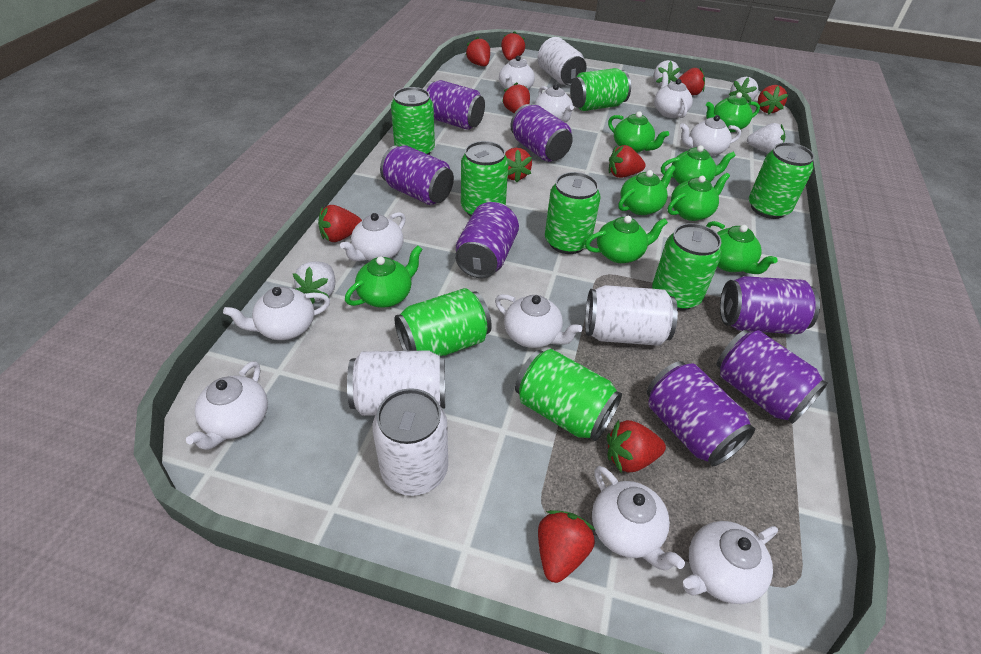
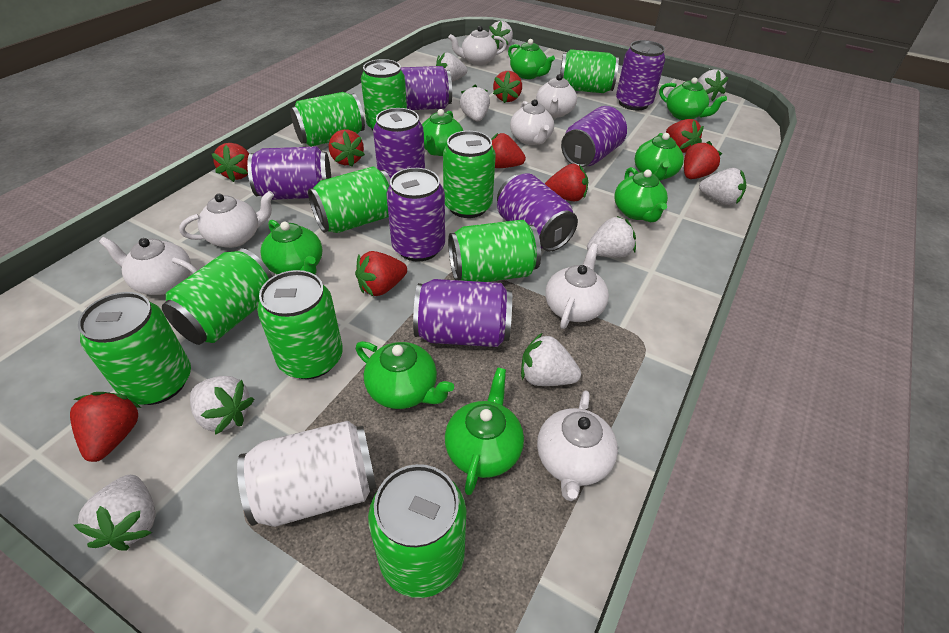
green can: 8 -> 10
purple can: 7 -> 8
red strawberry: 10 -> 9
white can: 4 -> 1
white strawberry: 4 -> 9
white teapot: 10 -> 7

